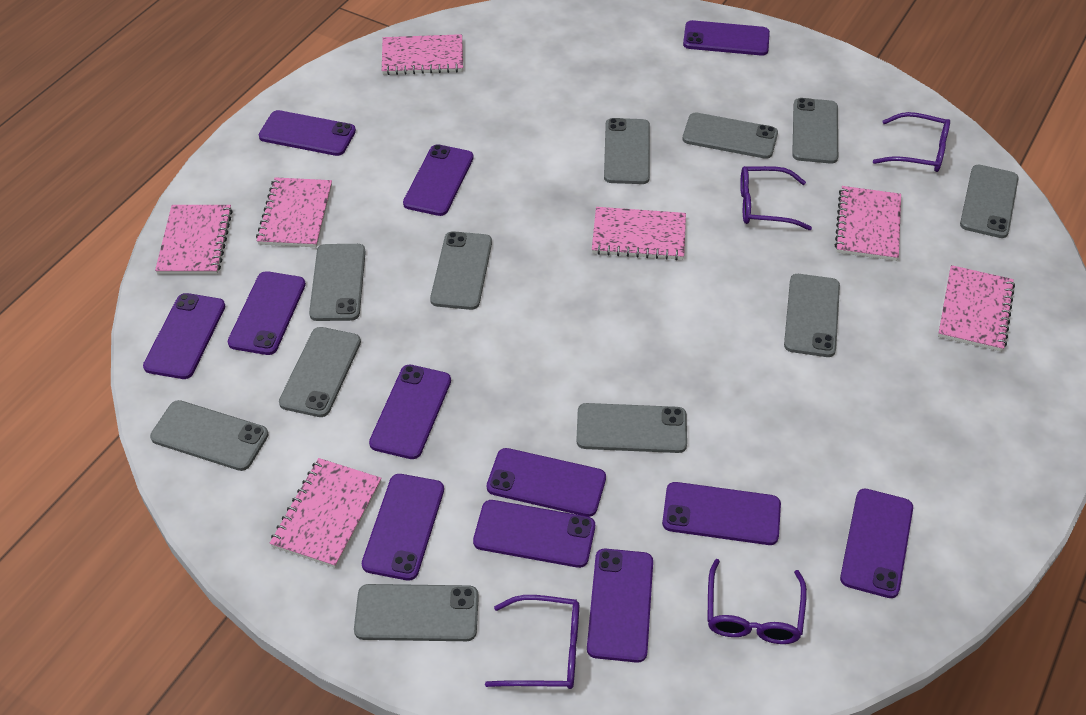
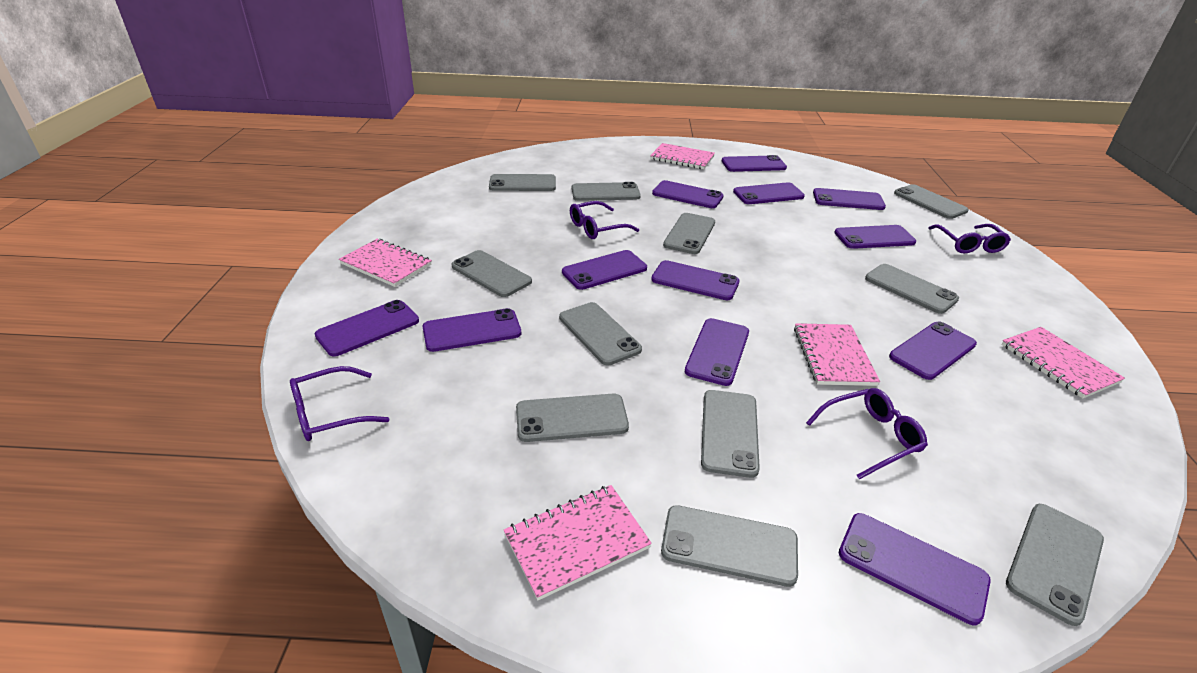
pink notebook: 7 -> 5

